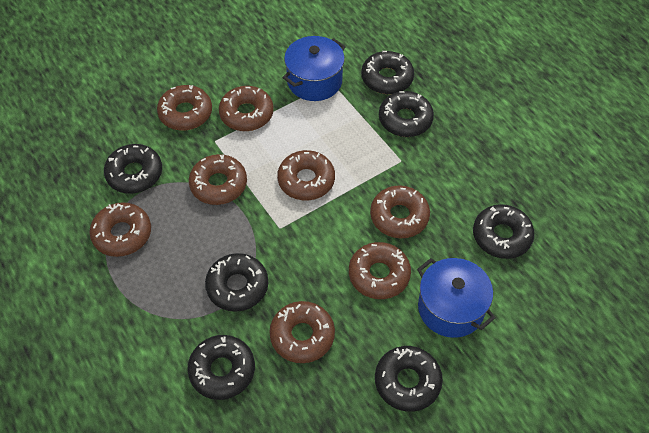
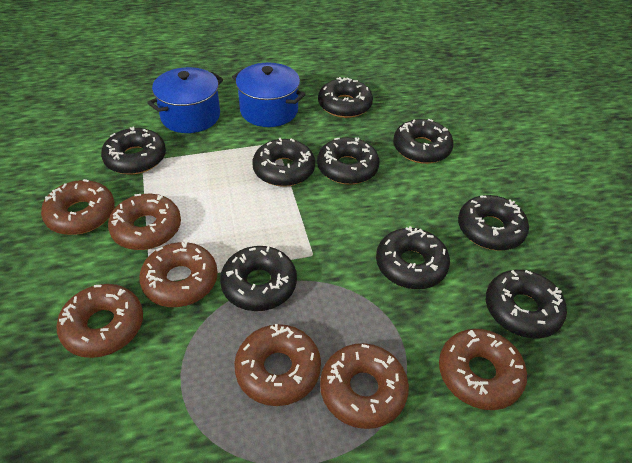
black donut: 7 -> 9
brown donut: 8 -> 7

